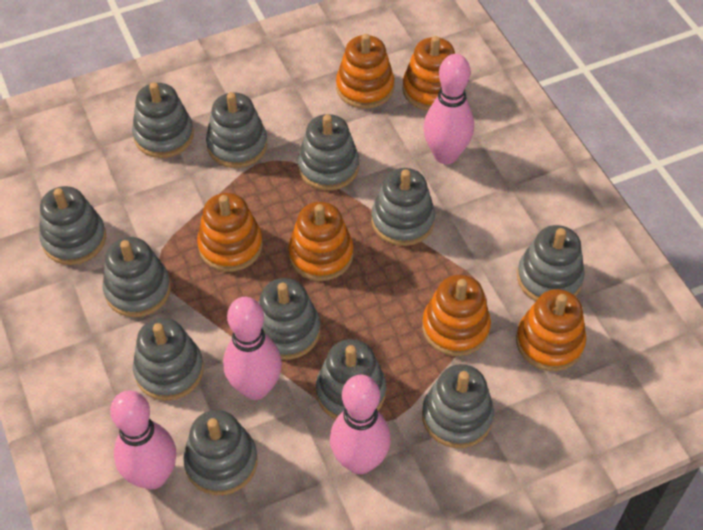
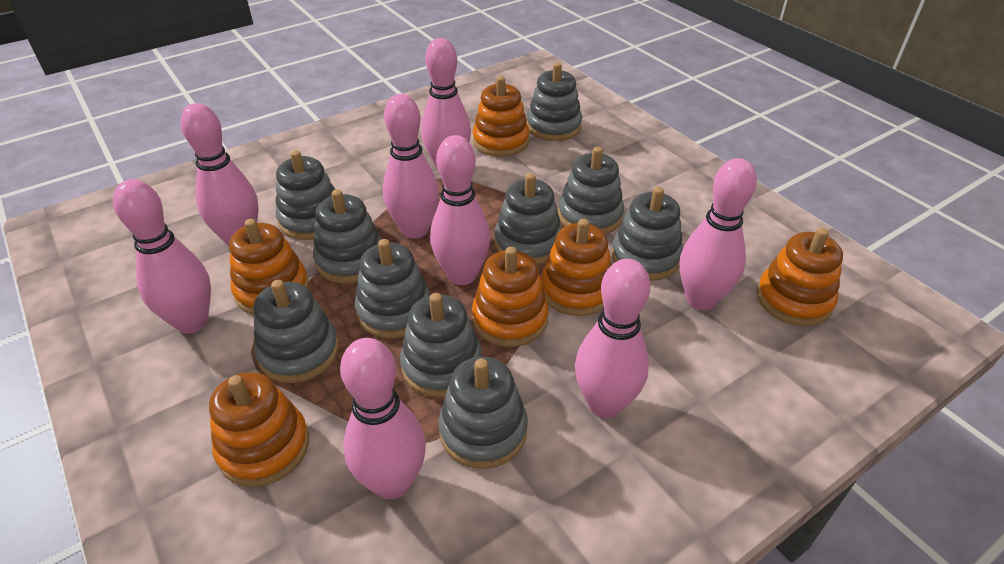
grey stacking toy: 12 -> 10
pink bowling pin: 4 -> 8

